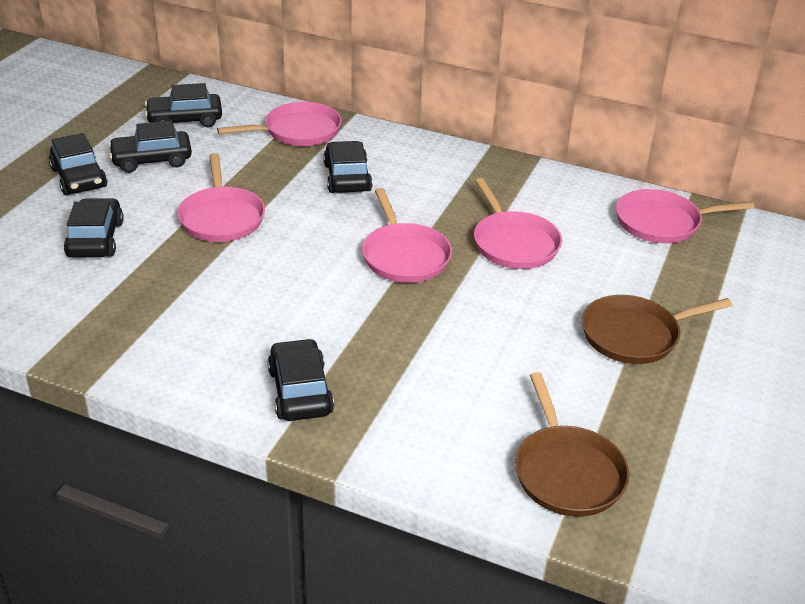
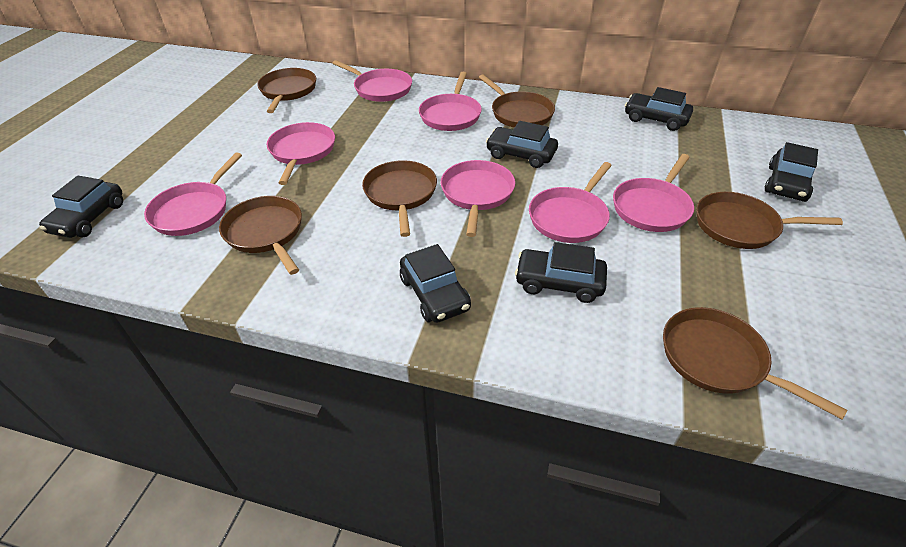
brown pan: 2 -> 6
pink pan: 5 -> 7

